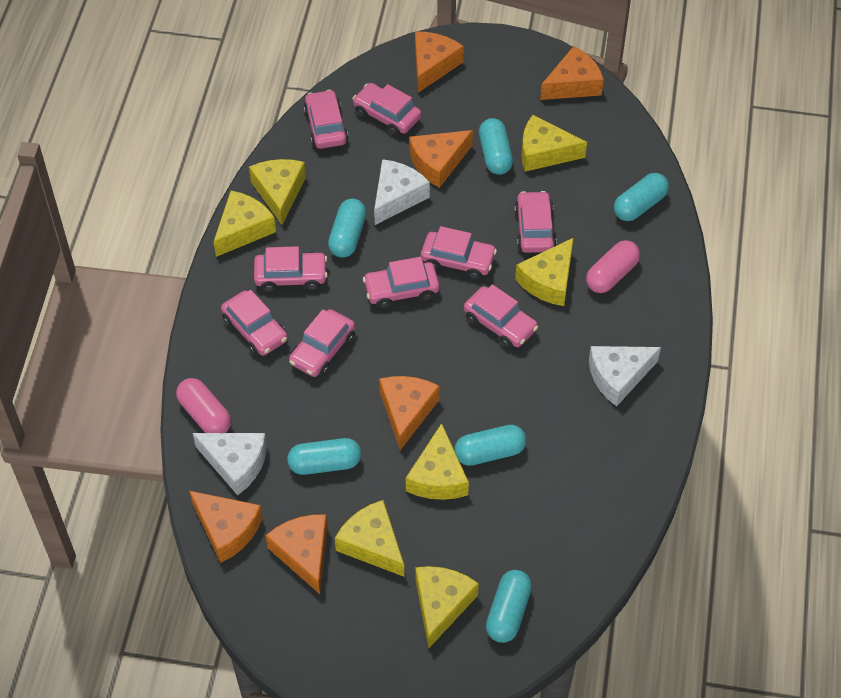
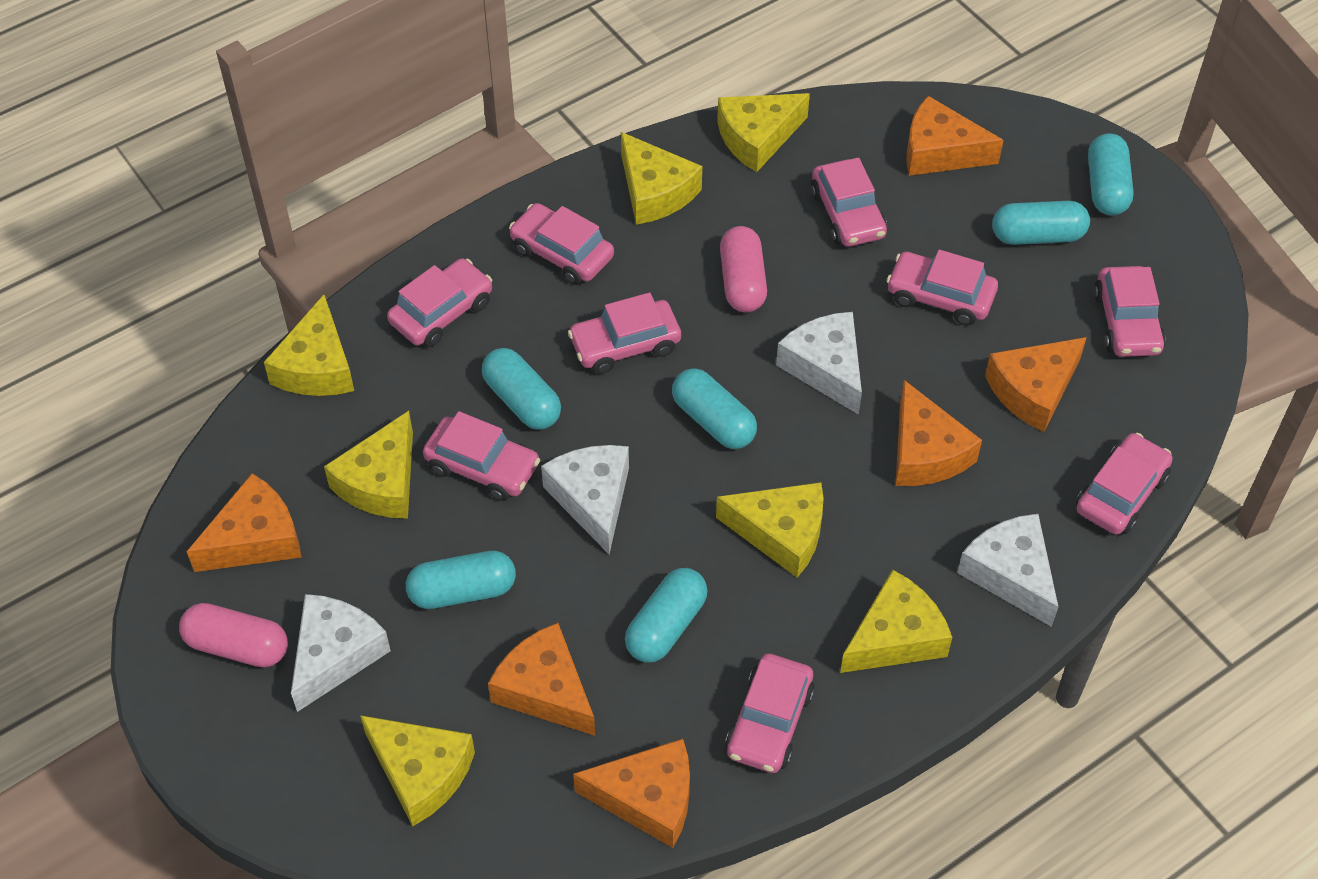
white cheese: 3 -> 4

